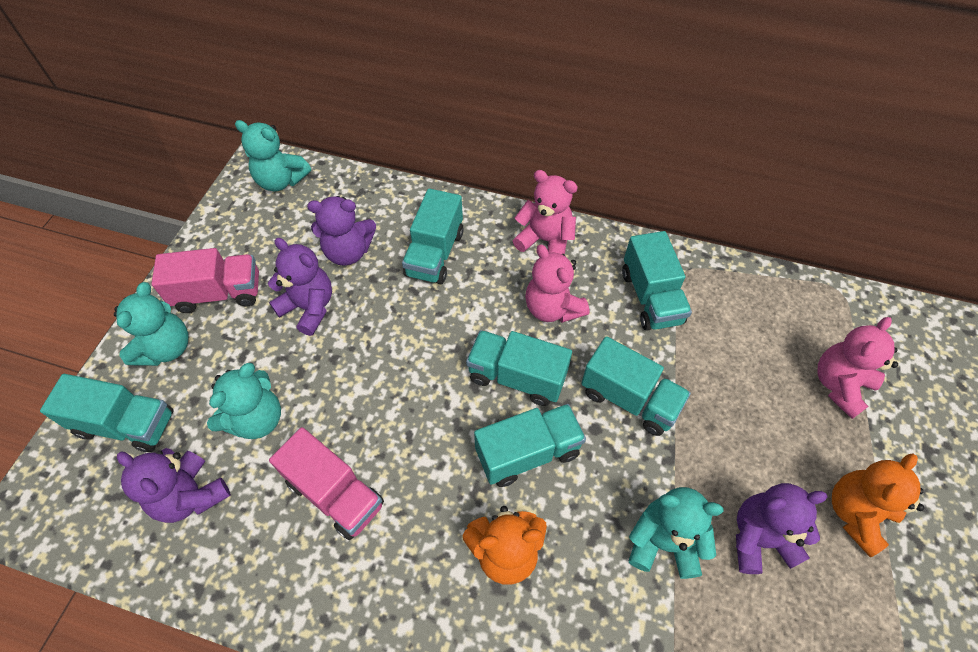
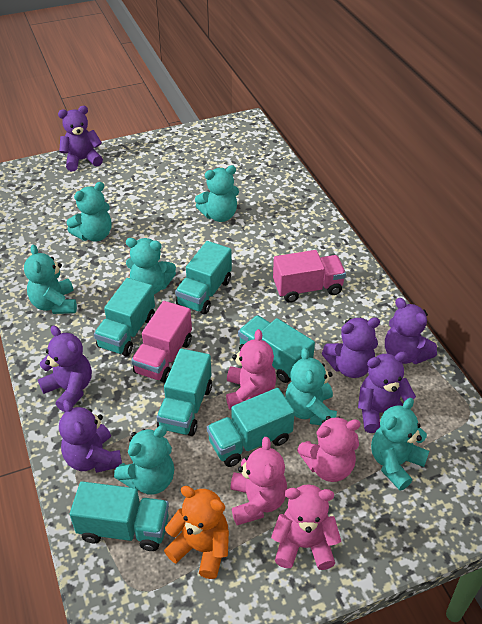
orange teddy bear: 2 -> 1
pink teddy bear: 3 -> 4
purple teddy bear: 4 -> 6
turquoise teddy bear: 4 -> 7

